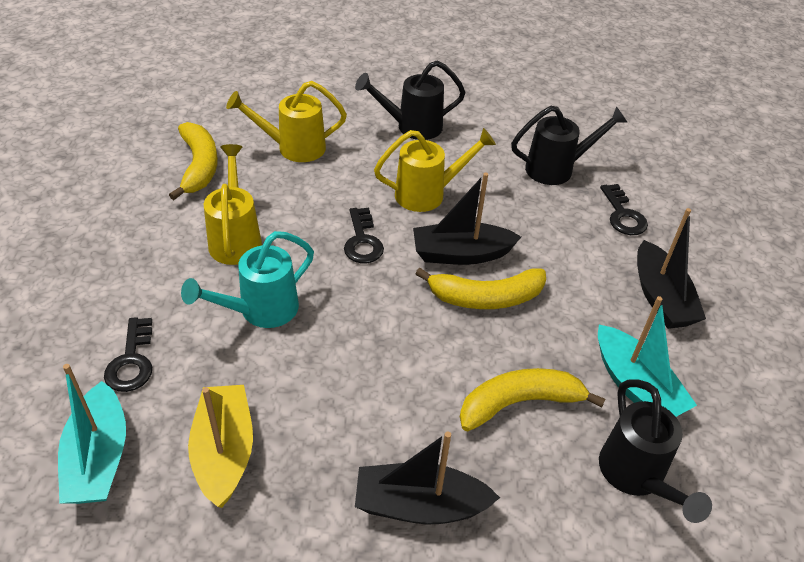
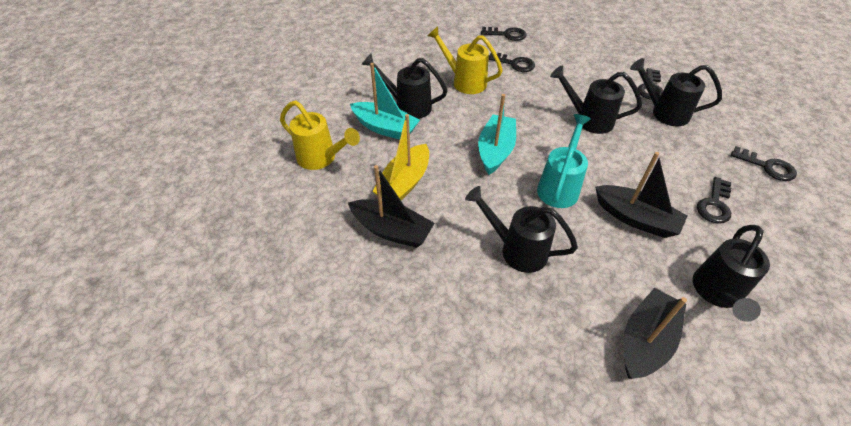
black key: 3 -> 5
black watering can: 3 -> 5
yellow banana: 3 -> 0
yellow watering can: 3 -> 2

